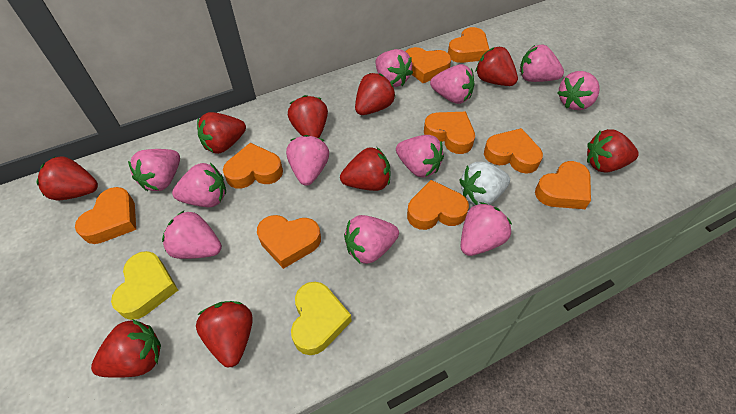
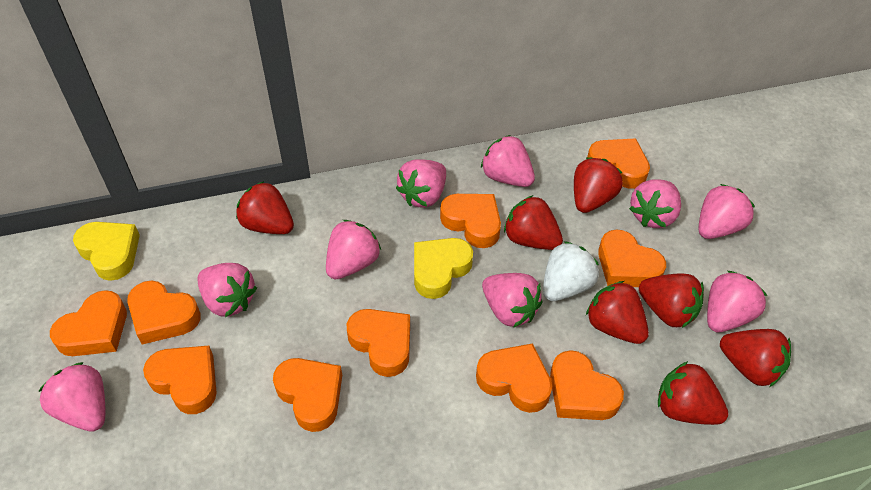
orange heart: 9 -> 10
pink strawberry: 11 -> 9
red strawberry: 9 -> 7

